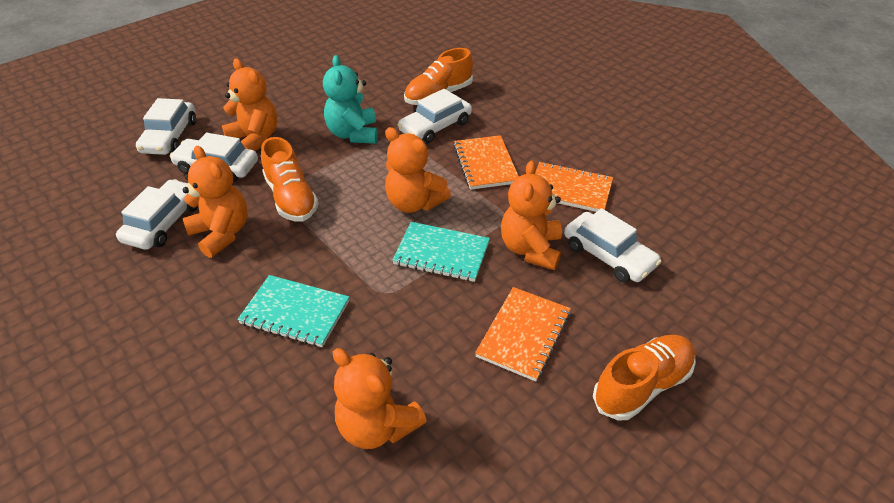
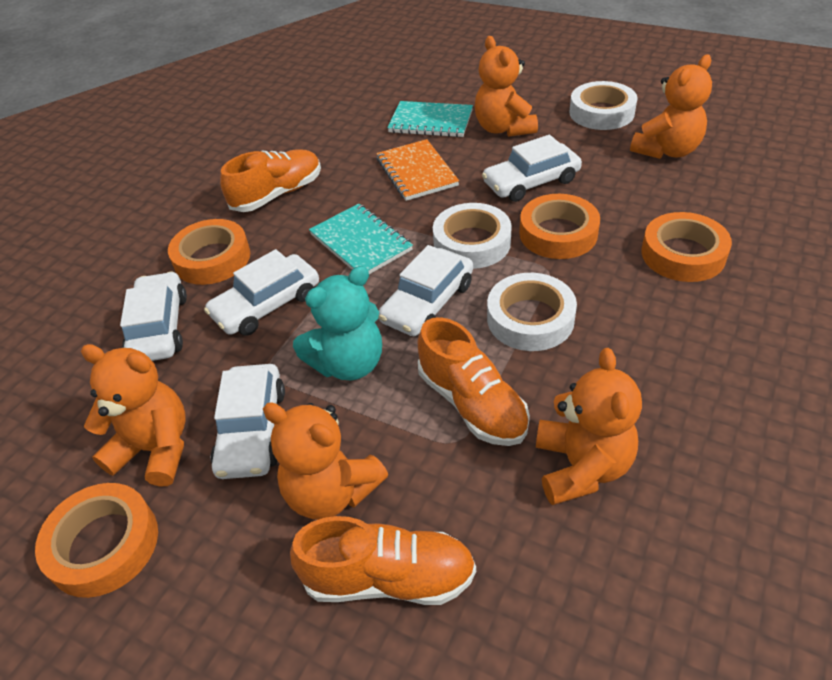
orange notebook: 3 -> 1
orange tape: 0 -> 4
white tape: 0 -> 3

